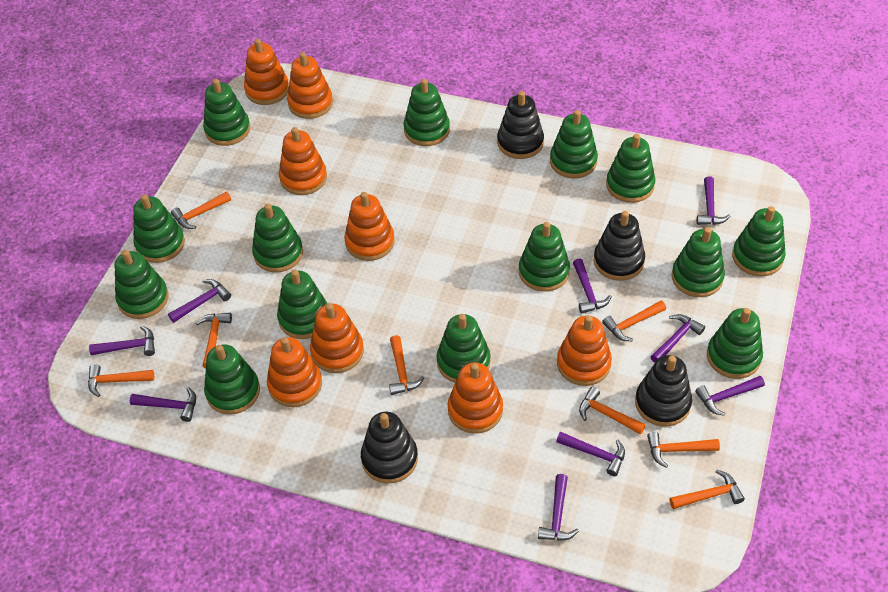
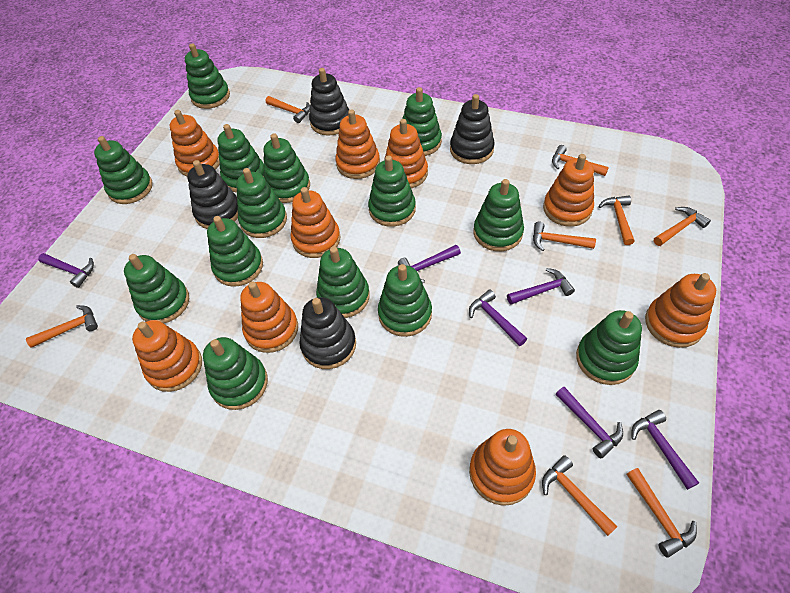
orange stacking toy: 8 -> 9
purple hammer: 9 -> 6

